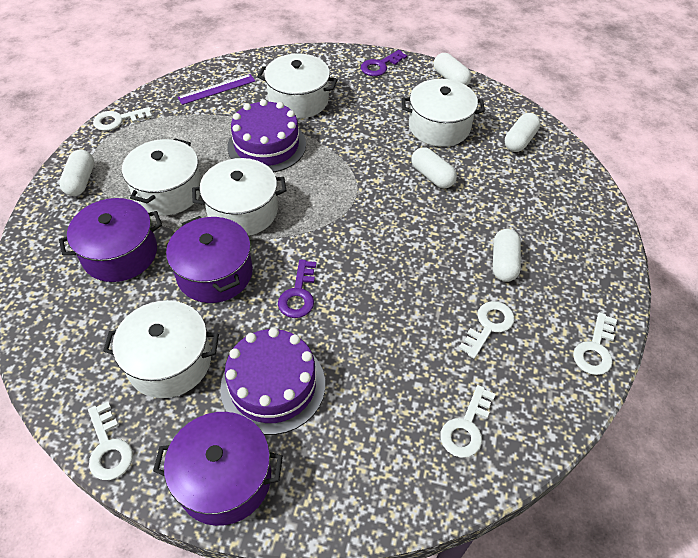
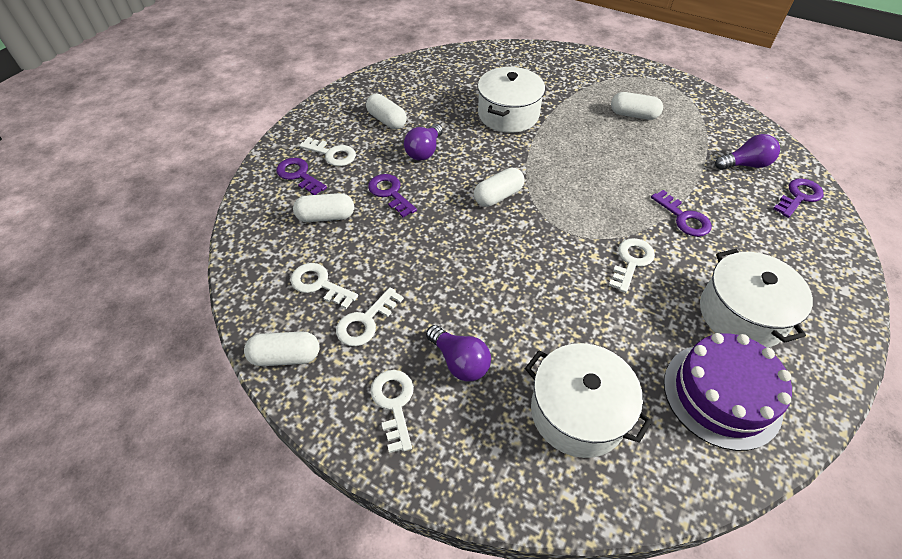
purple cake: 2 -> 1
purple key: 2 -> 4
purple light bulb: 0 -> 3
purple pot: 3 -> 0
purple ruler: 1 -> 0
white pot: 5 -> 3

